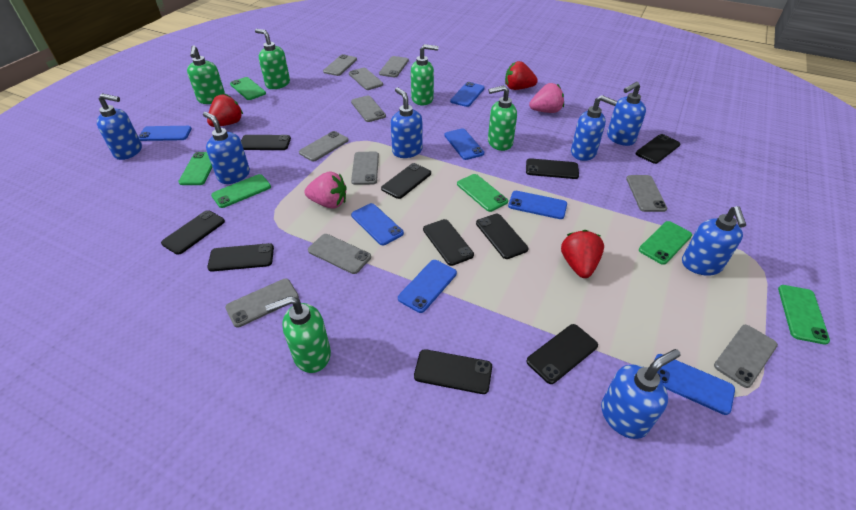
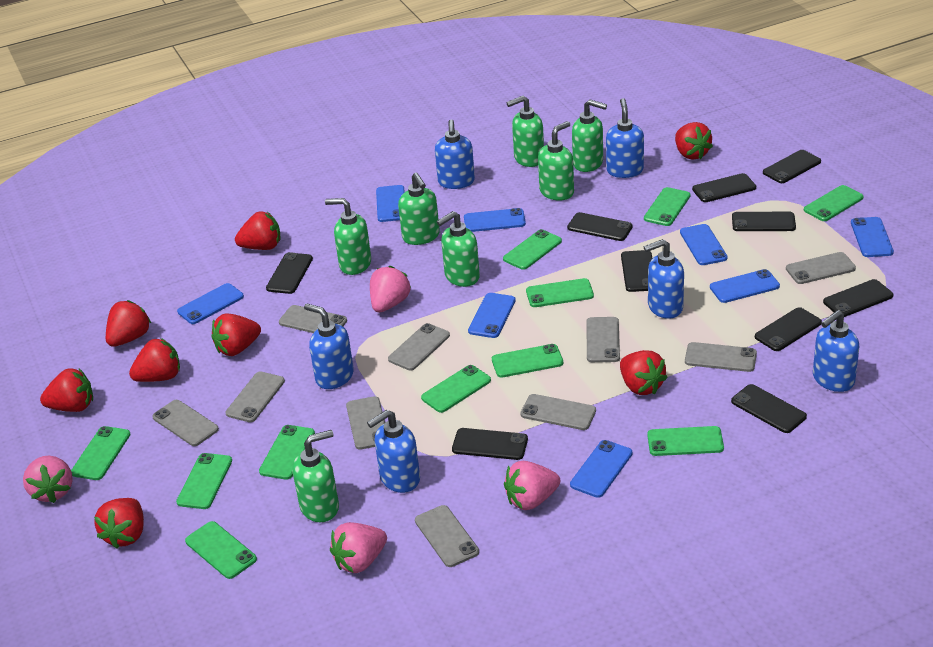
blue phone: 7 -> 8
blue soap dispenser: 7 -> 6
green phone: 6 -> 11
green soap dispenser: 5 -> 7
pink strawberry: 2 -> 4
red strawberry: 3 -> 8

